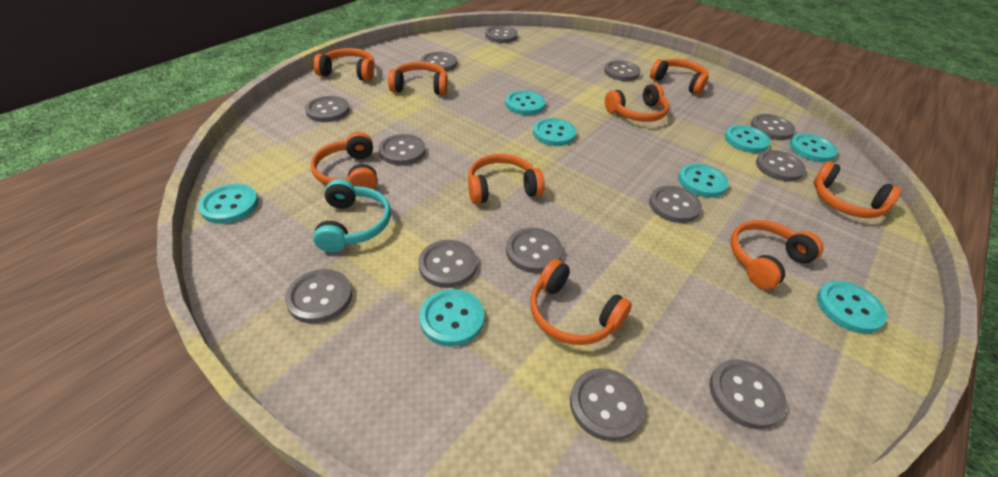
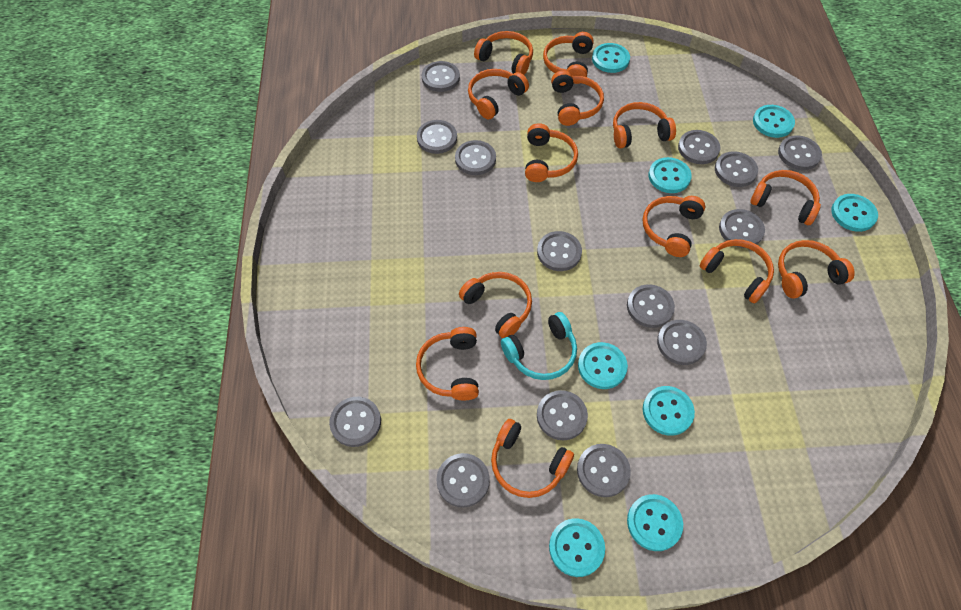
grey button: 13 -> 14
orange headphones: 9 -> 13

